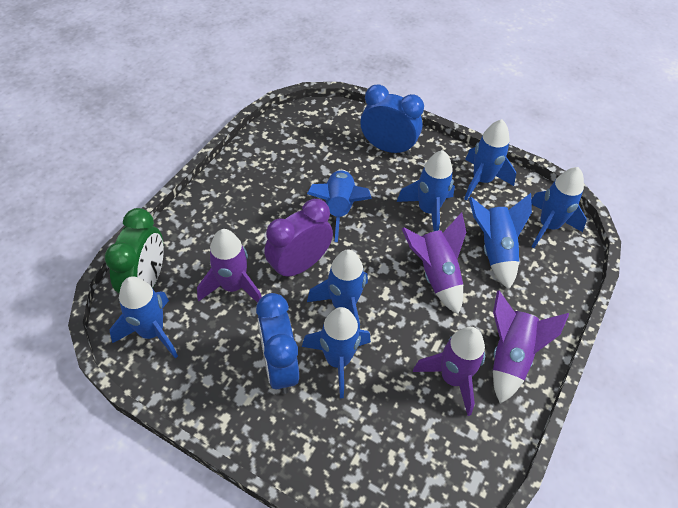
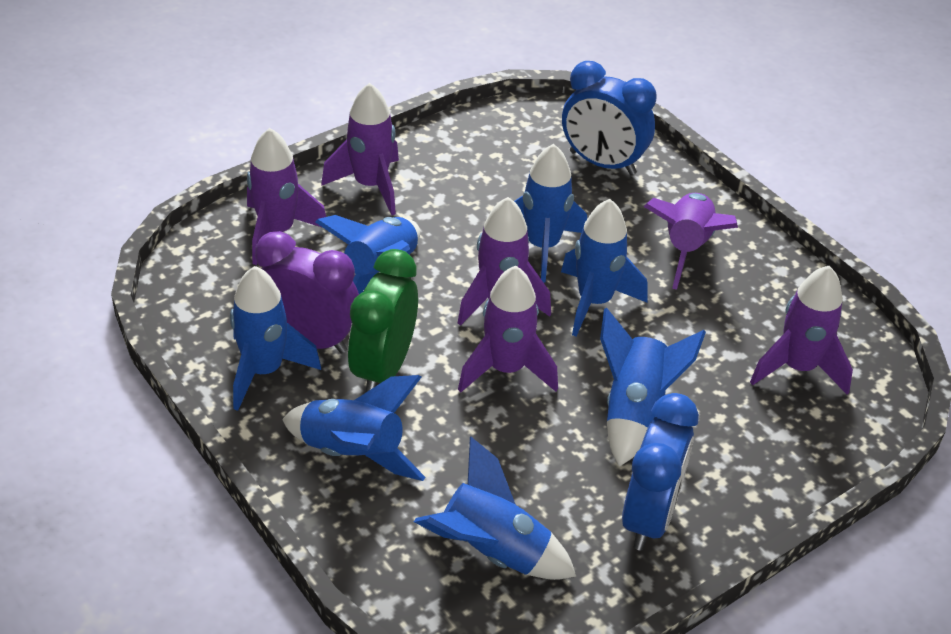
blue rocket: 8 -> 7
purple rocket: 4 -> 6

